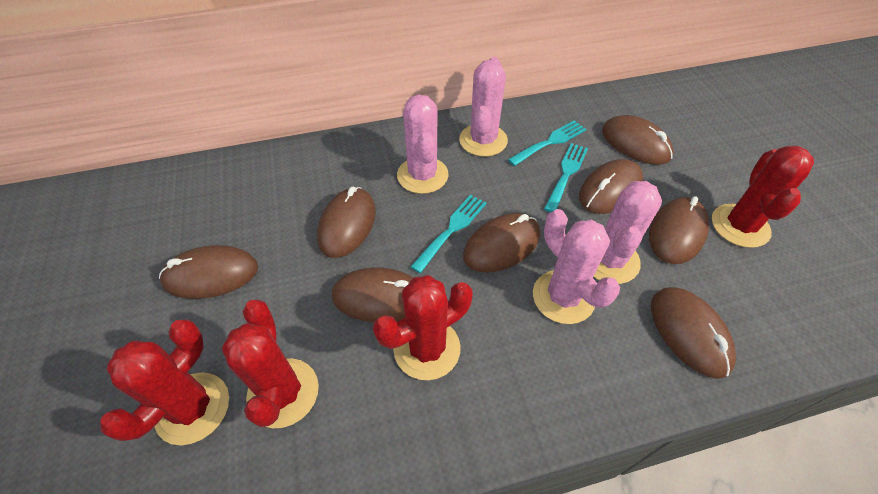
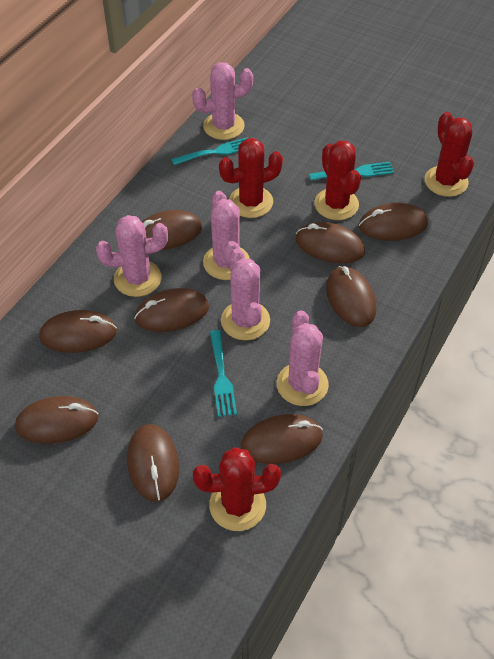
brown mouse: 8 -> 9
pink cactus: 4 -> 5

